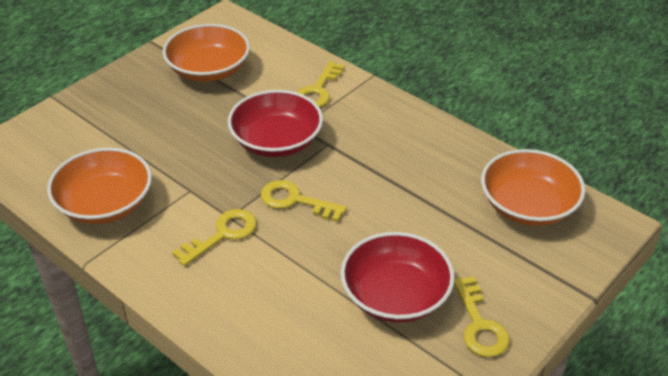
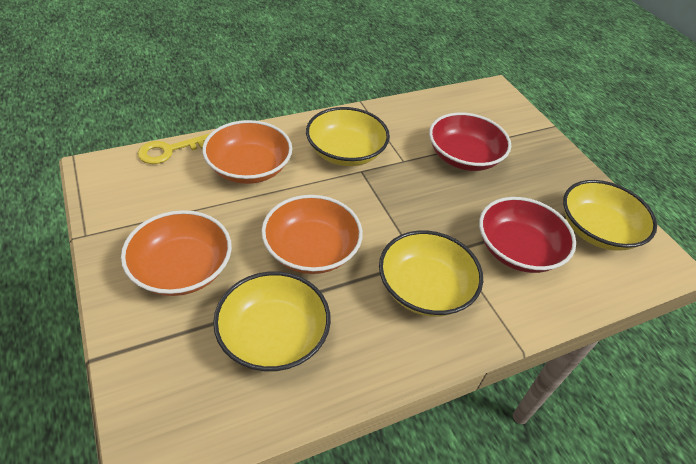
yellow bowl: 0 -> 4
yellow key: 4 -> 1

